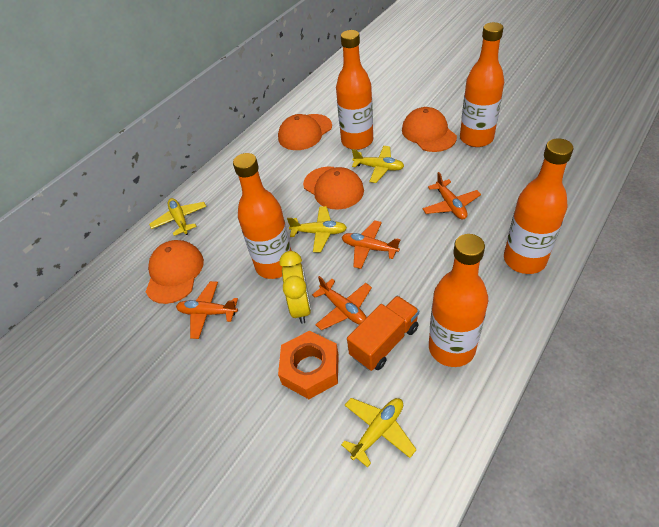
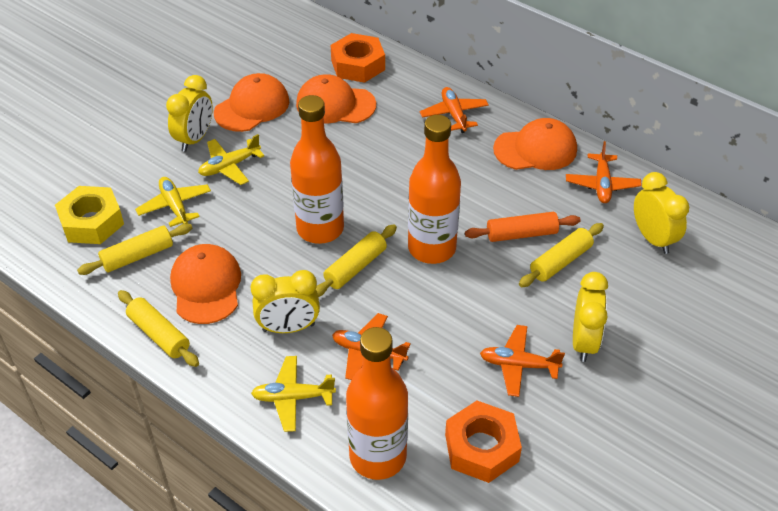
orange bottle: 5 -> 3
orange nut: 1 -> 2
orange rolling pin: 0 -> 1
orange truck: 1 -> 0
yellow clock: 1 -> 4
yellow nut: 0 -> 1
yellow plane: 4 -> 3
yellow rolling pin: 0 -> 4

